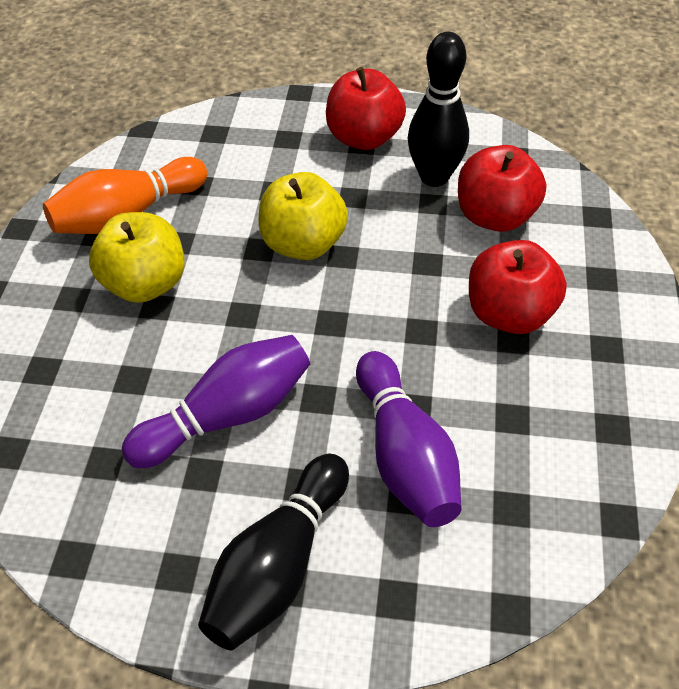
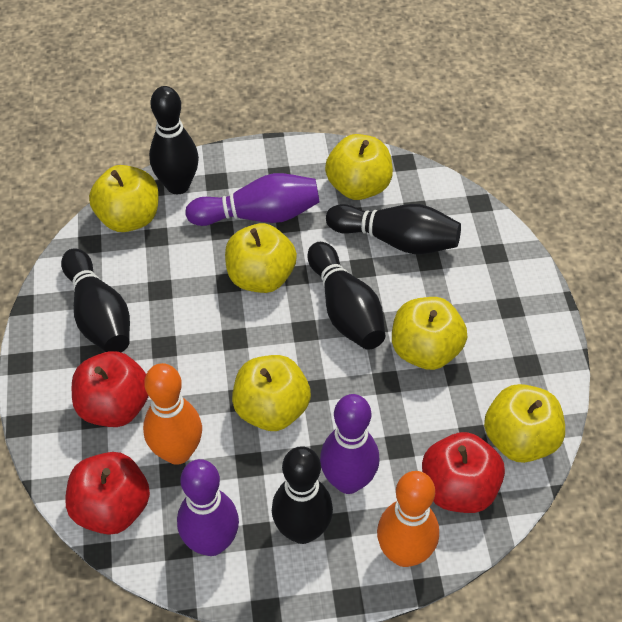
black bowling pin: 2 -> 5
orange bowling pin: 1 -> 2
purple bowling pin: 2 -> 3
yellow apple: 2 -> 6

